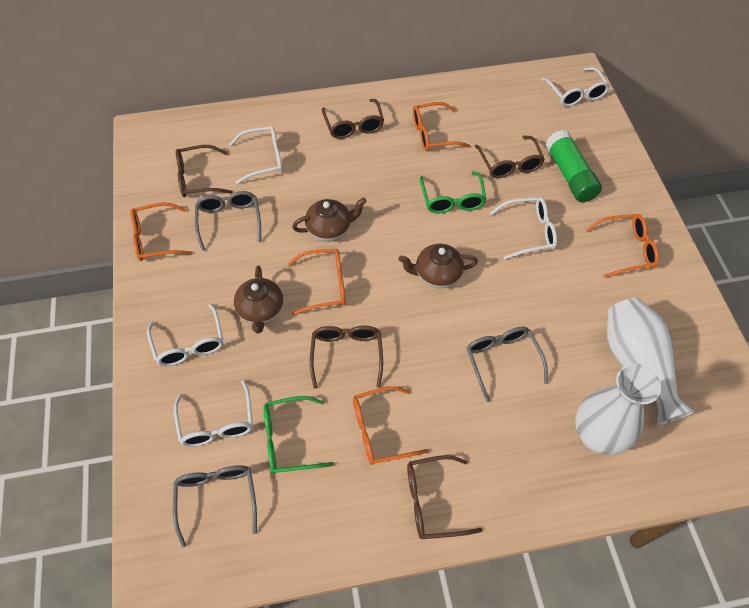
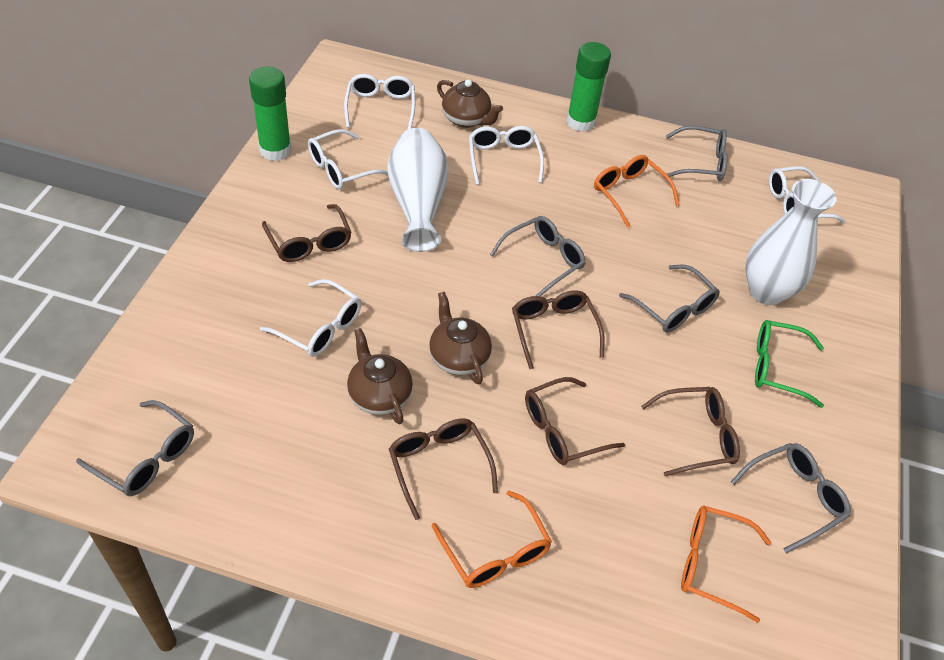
green glasses: 2 -> 1
green glue stick: 1 -> 2
grey glasses: 3 -> 5
orange glasses: 5 -> 3

